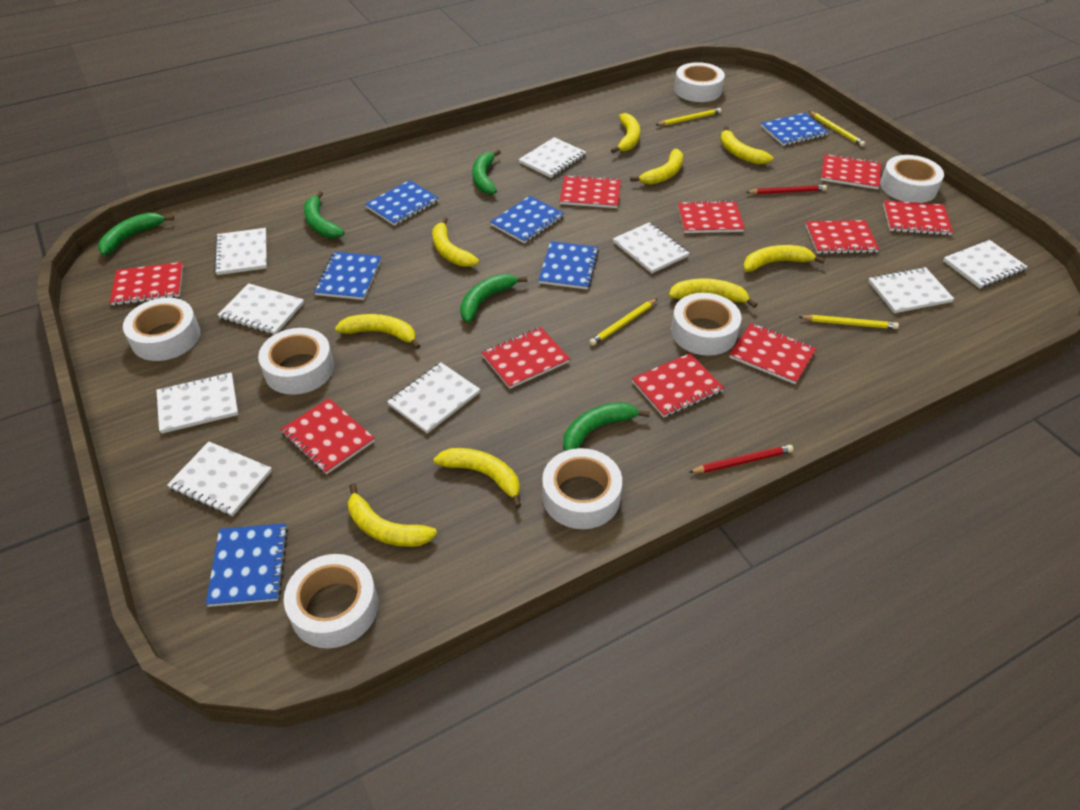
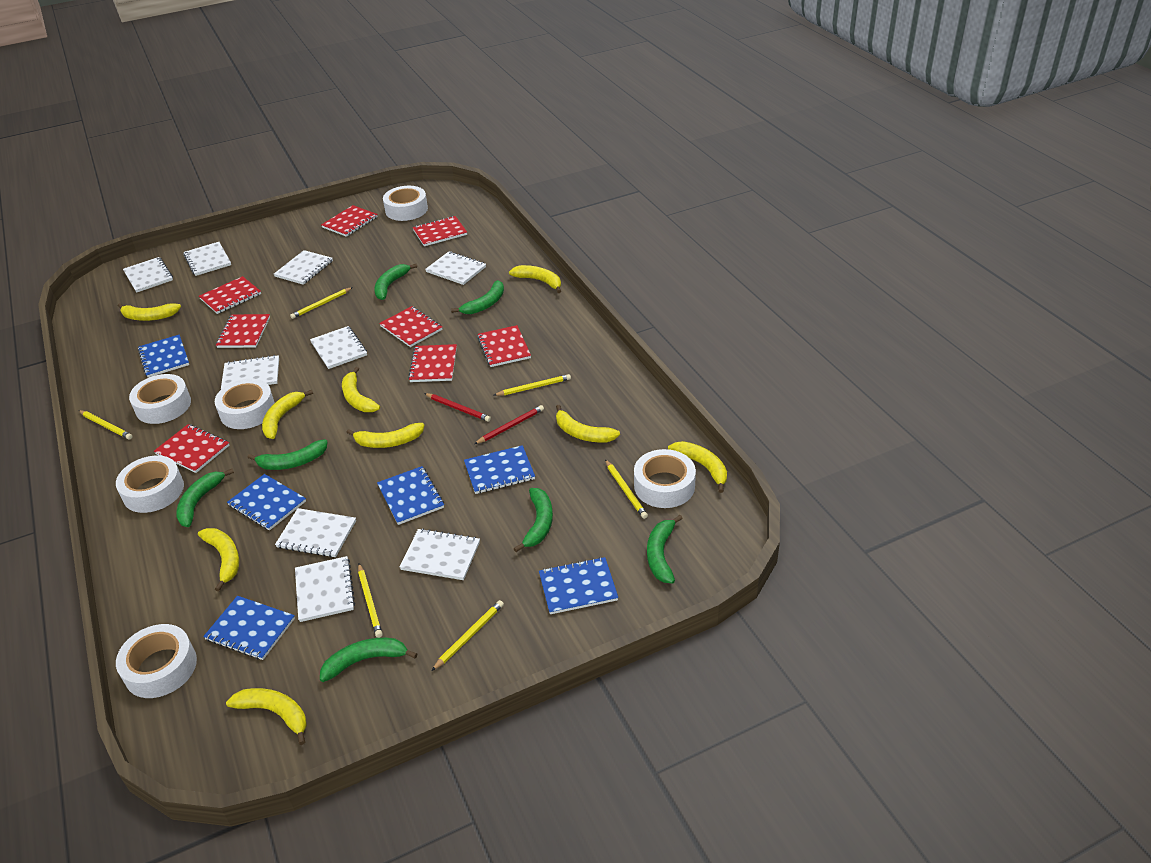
green banana: 5 -> 7
red notebook: 10 -> 8
white tape: 7 -> 6
yellow pencil: 4 -> 6

